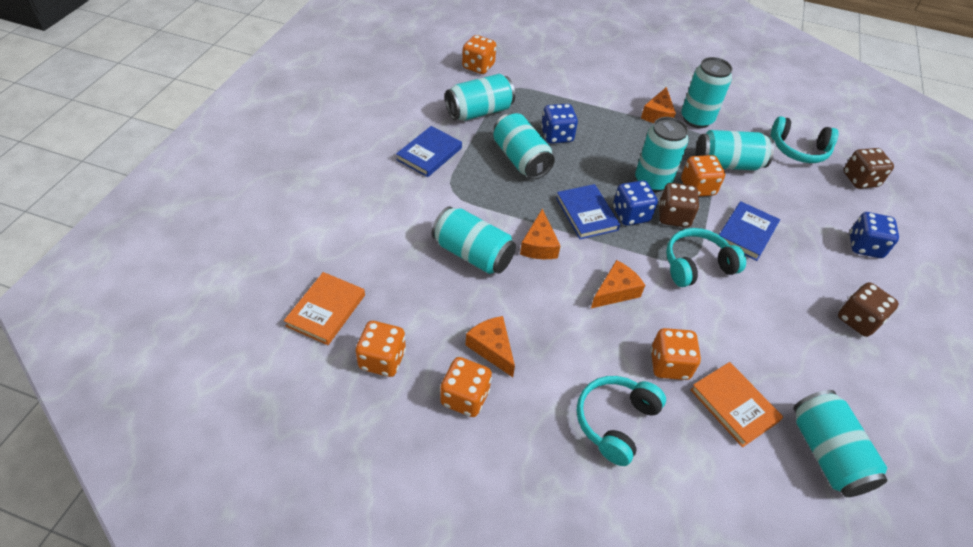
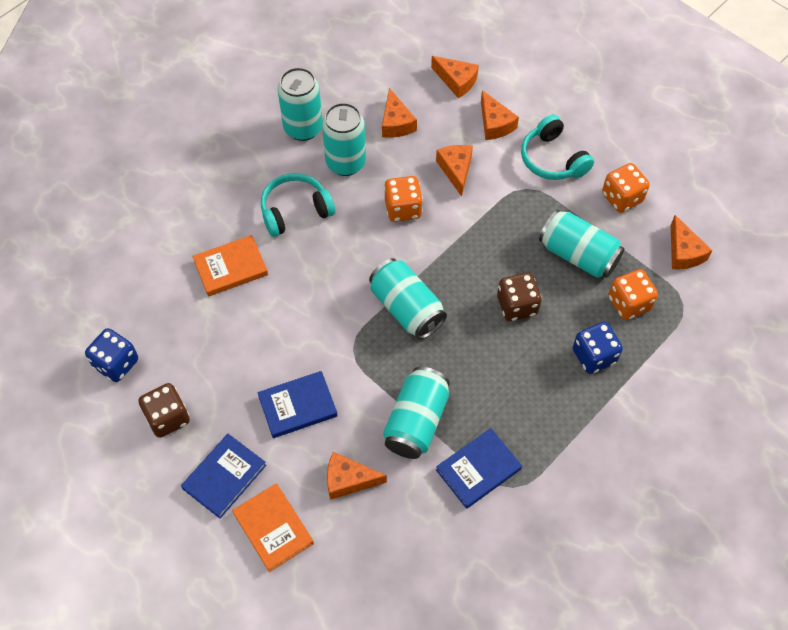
blue dice: 3 -> 2
brown dice: 3 -> 2
orange cheese: 4 -> 6
orange dice: 5 -> 3
turquoise can: 7 -> 5
turquoise headphones: 3 -> 2

